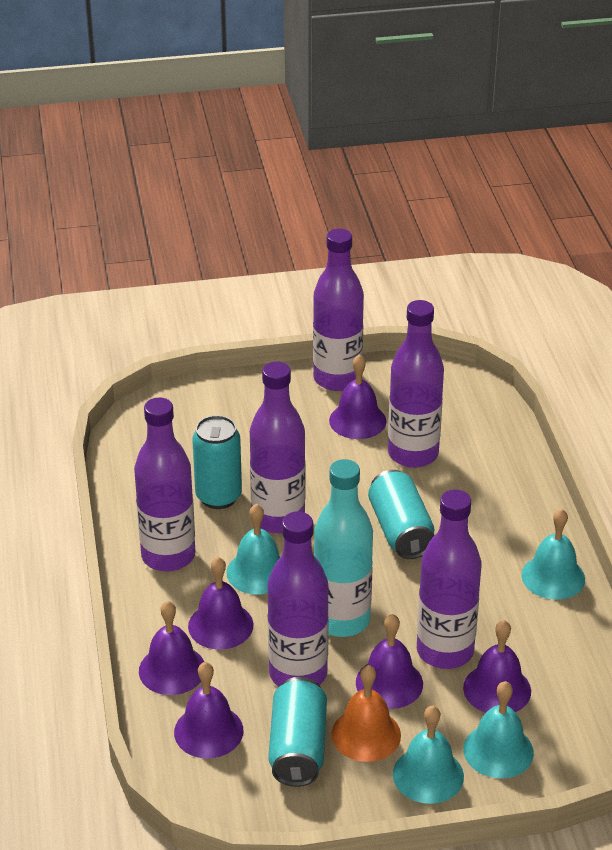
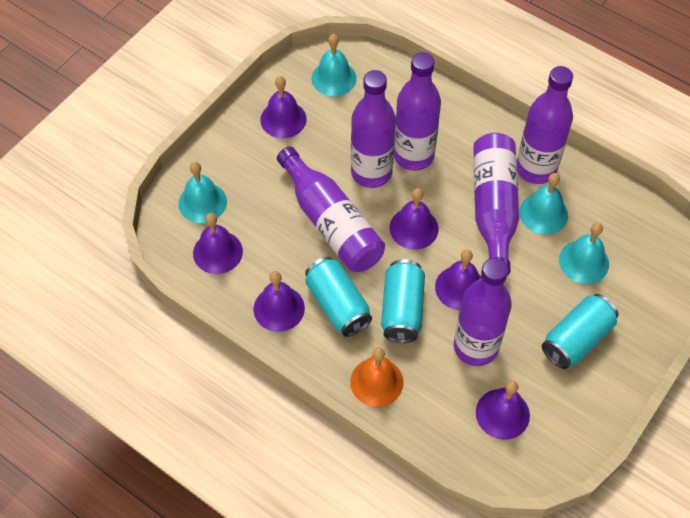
turquoise bottle: 1 -> 0

